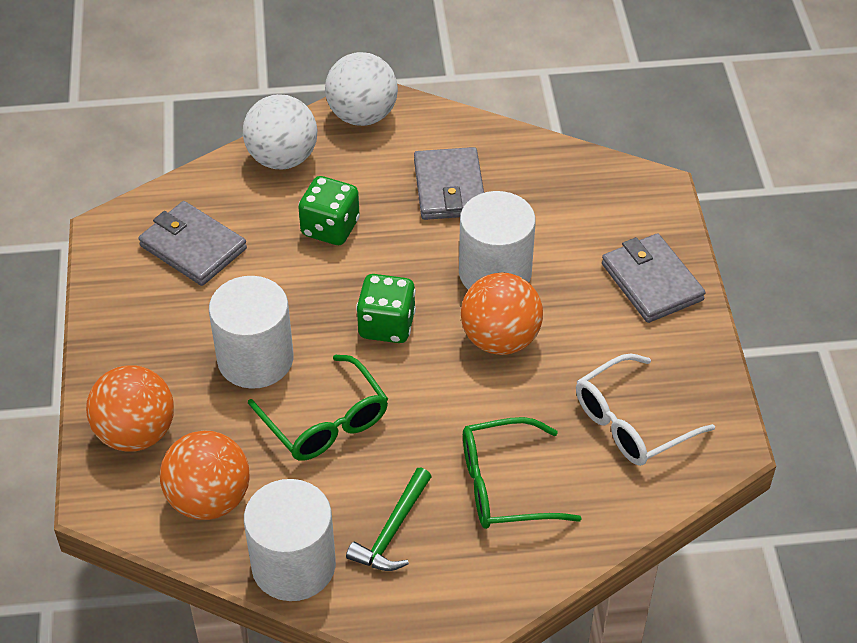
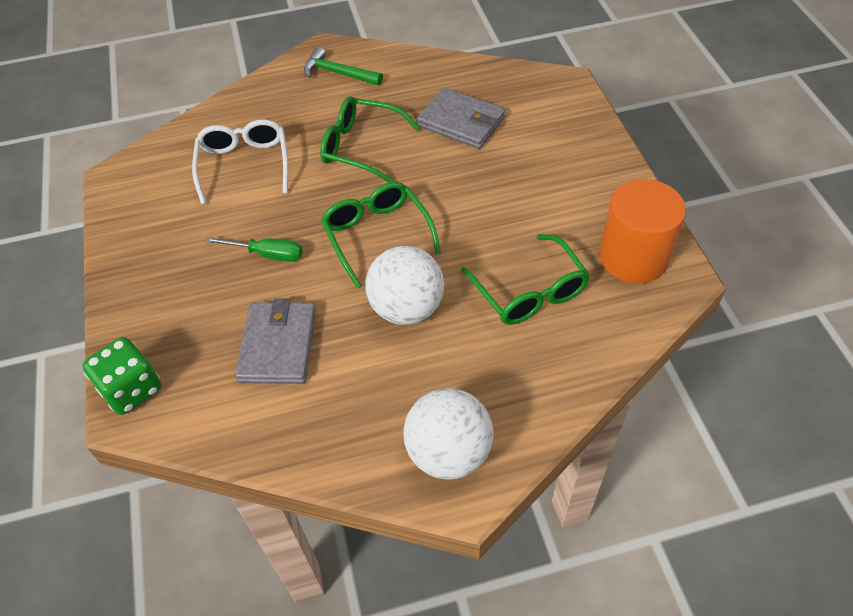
green dice: 2 -> 1
green glasses: 2 -> 3
green screwdriver: 0 -> 1
grey wallet: 3 -> 2
orange ball: 3 -> 0
orange cylinder: 0 -> 1
white cylinder: 3 -> 0

